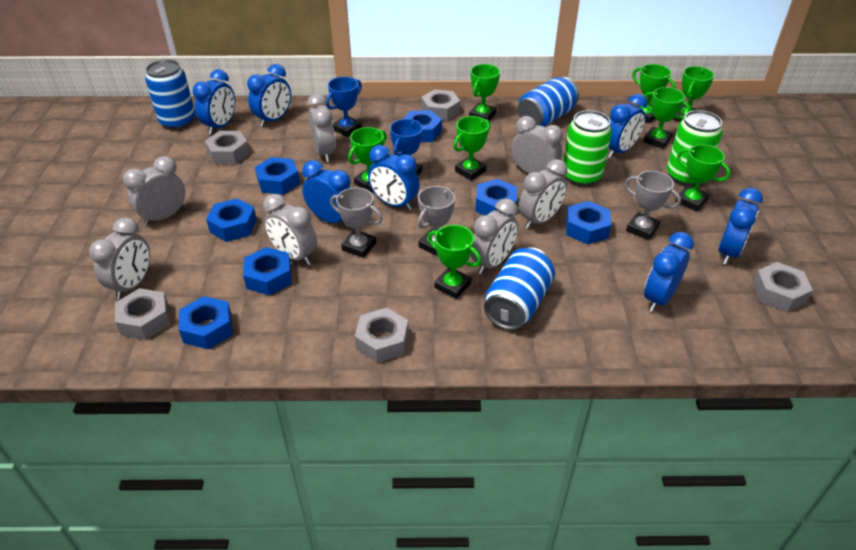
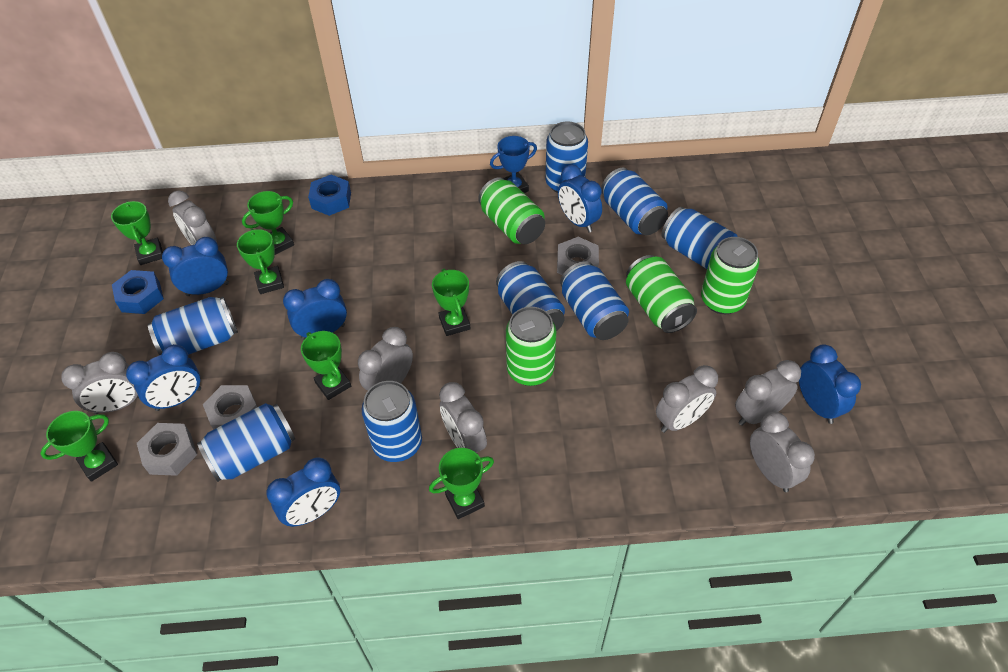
blue can: 3 -> 8
blue clock: 7 -> 6
blue nut: 7 -> 2
blue trophy: 2 -> 1
green can: 2 -> 4
green trophy: 8 -> 7
grey nut: 5 -> 3
grey trophy: 3 -> 0

